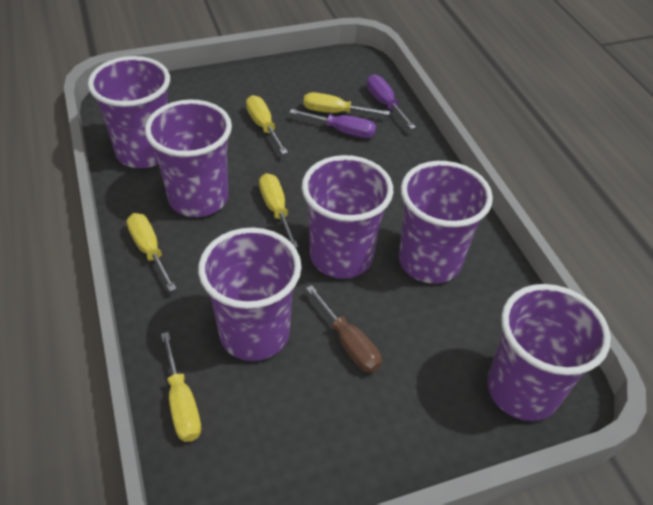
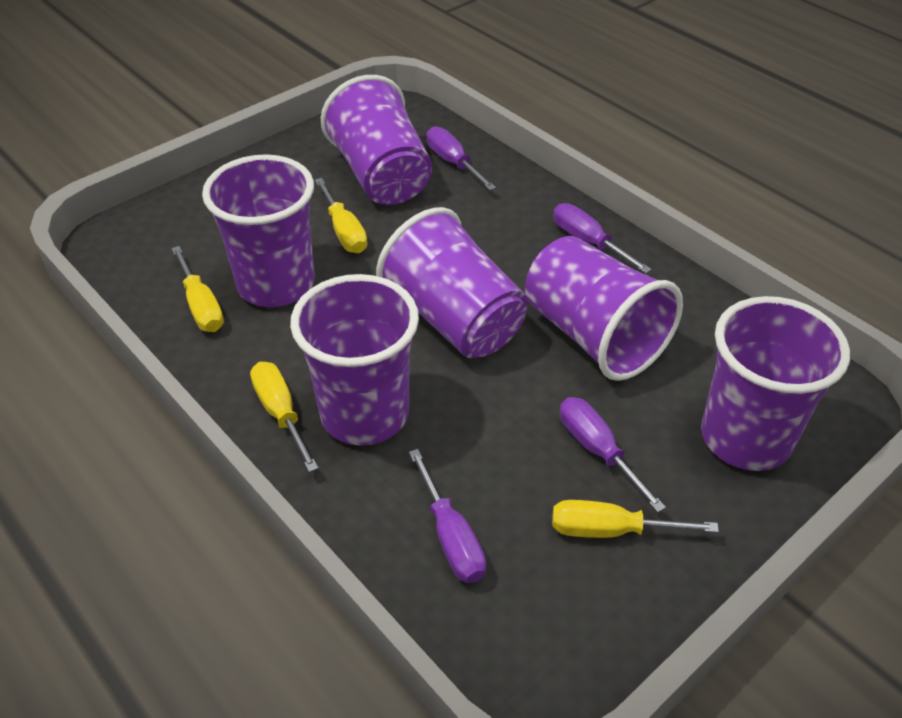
brown screwdriver: 1 -> 0
purple screwdriver: 2 -> 4
yellow screwdriver: 5 -> 4

